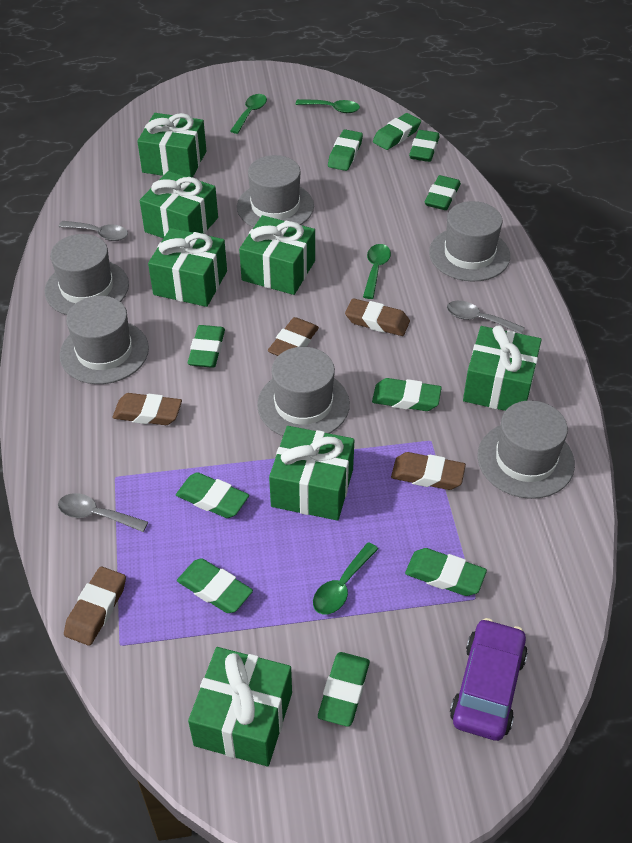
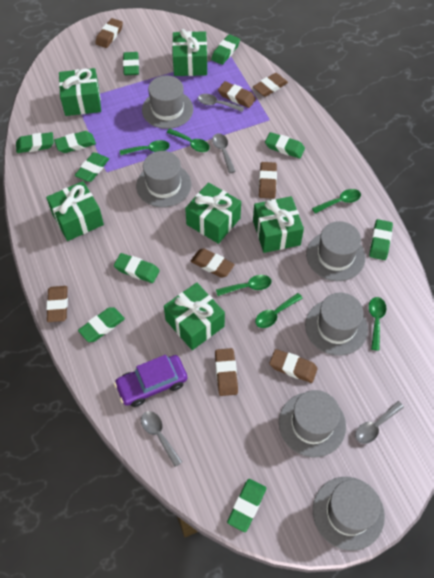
brown eraser: 5 -> 8
green gift: 7 -> 6
green spoon: 4 -> 6
grey spoon: 3 -> 4

